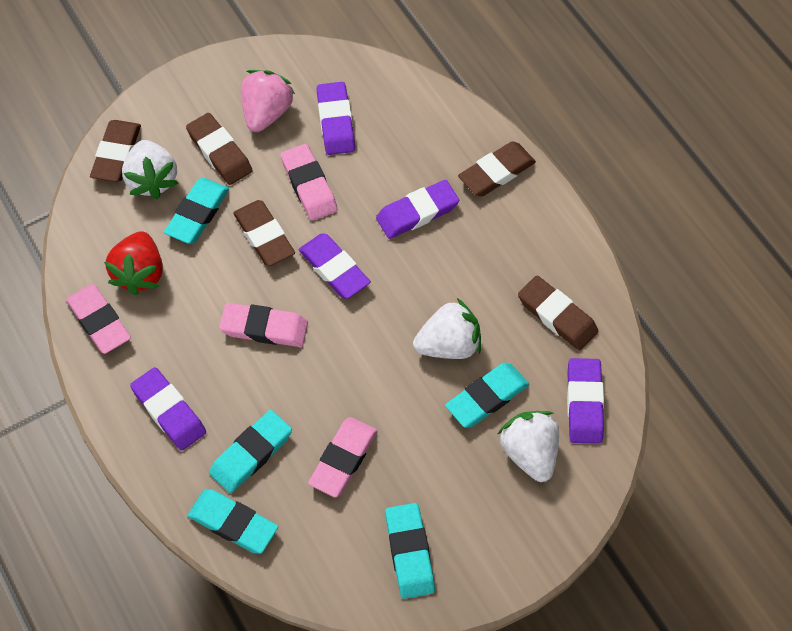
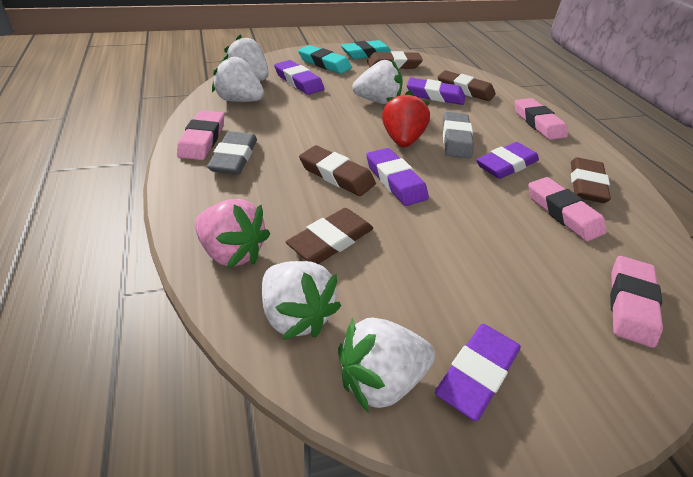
grey eraser: 0 -> 2
turquoise eraser: 5 -> 2
white strawberry: 3 -> 5

